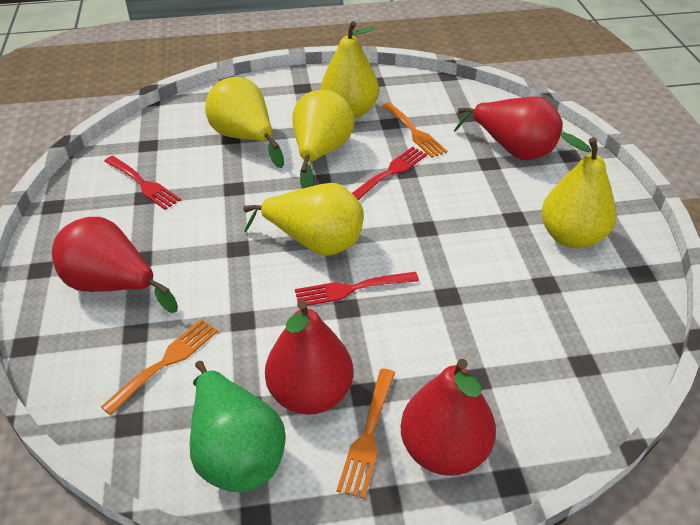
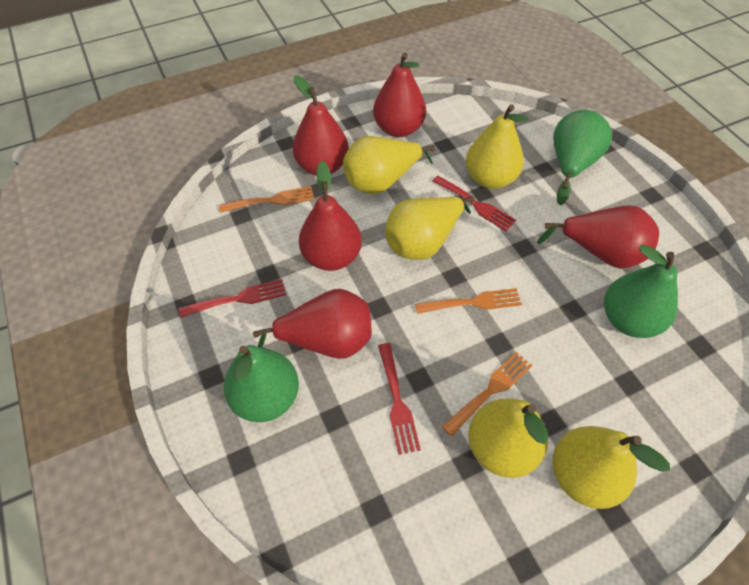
green pear: 1 -> 3
red pear: 4 -> 5

